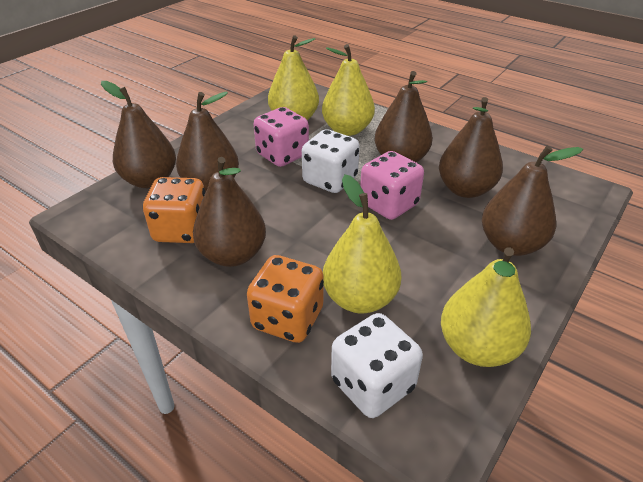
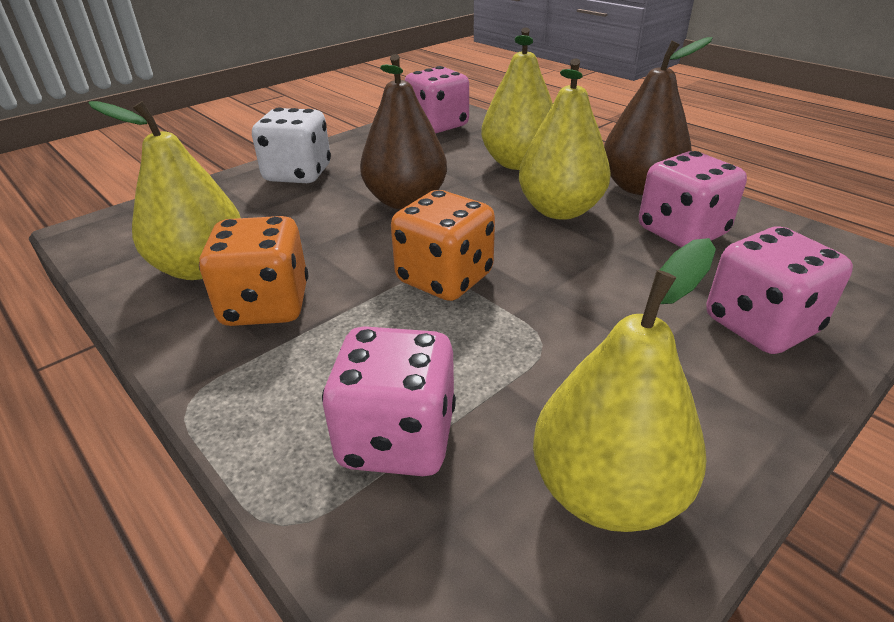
brown pear: 6 -> 2
pink dice: 2 -> 4
white dice: 2 -> 1

